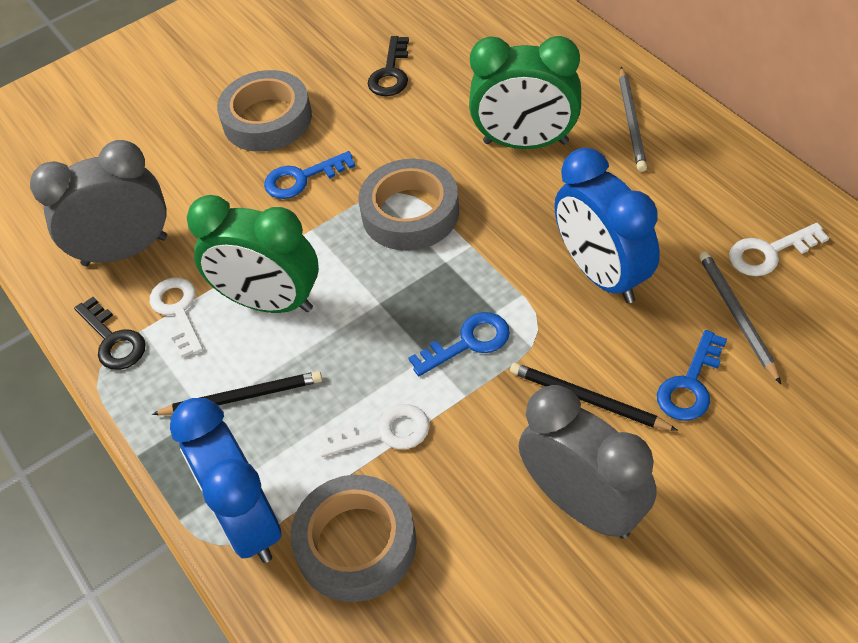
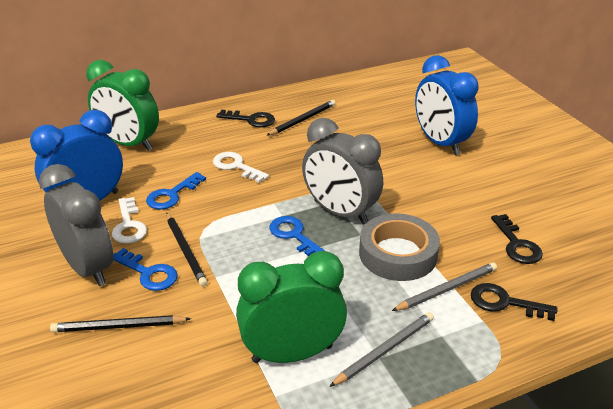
black key: 2 -> 3
black pencil: 2 -> 3
grey tape: 3 -> 1
white key: 3 -> 2

